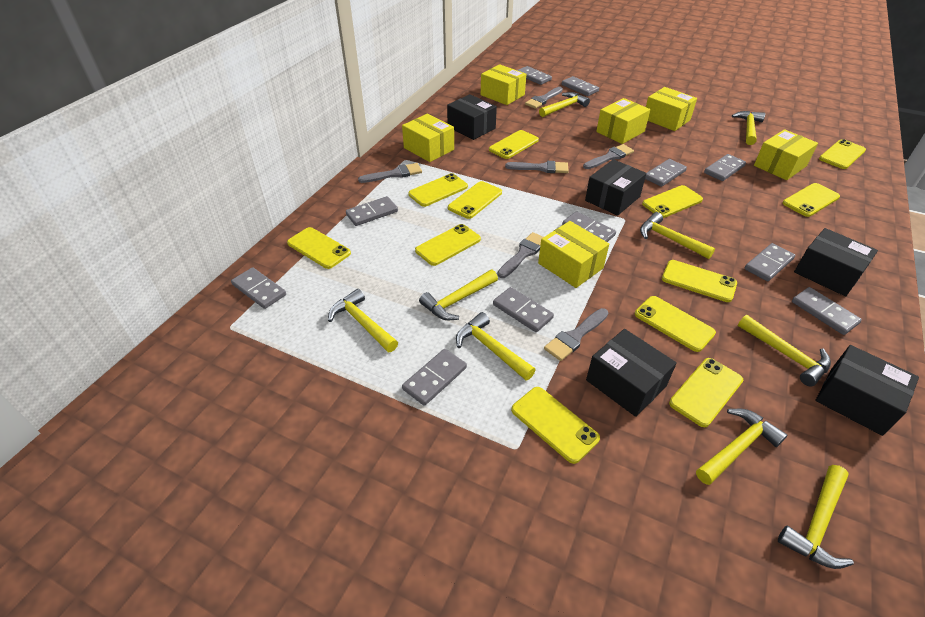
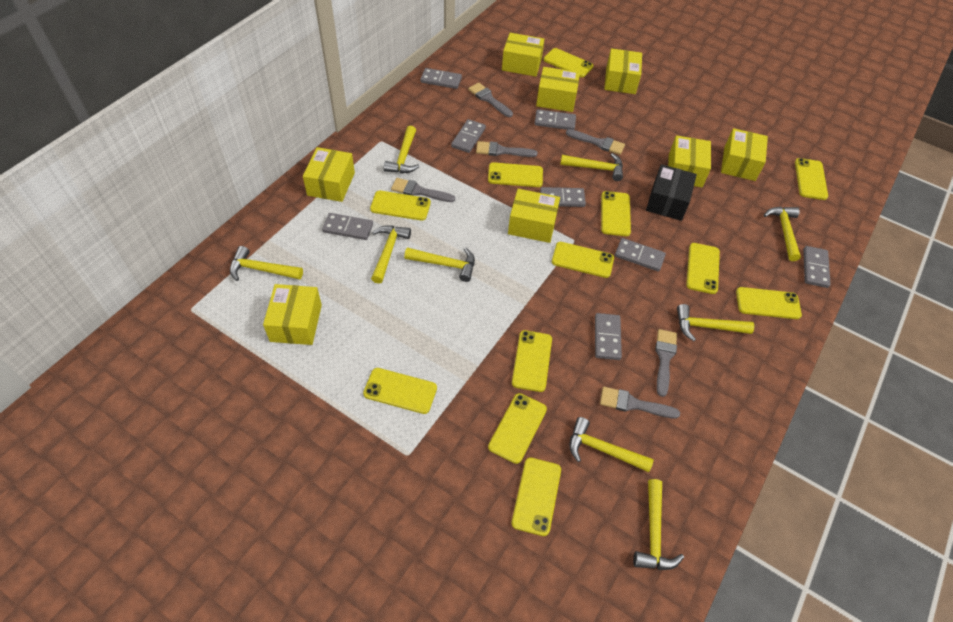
black box: 5 -> 1
grey domino: 11 -> 8
yellow box: 6 -> 8

